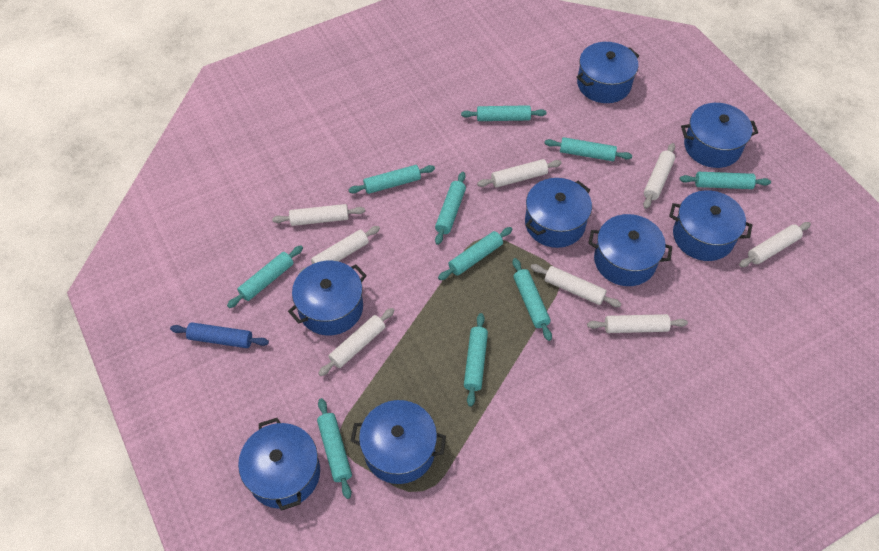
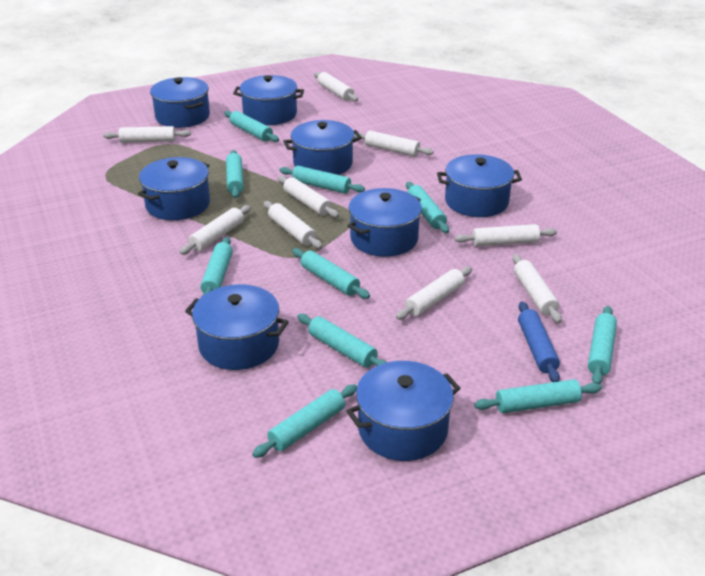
white rolling pin: 8 -> 9

